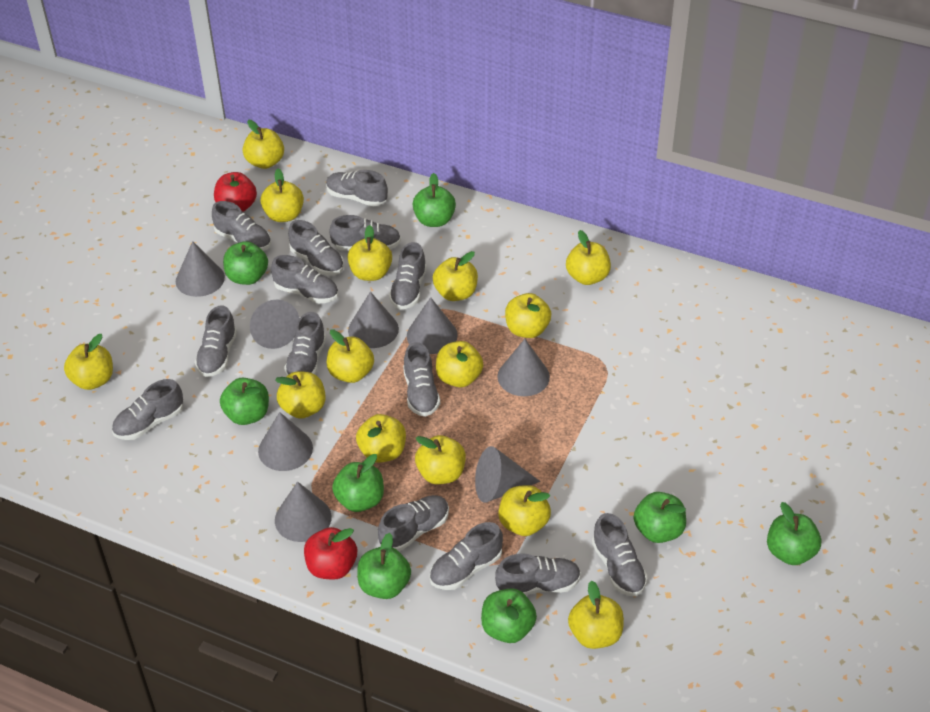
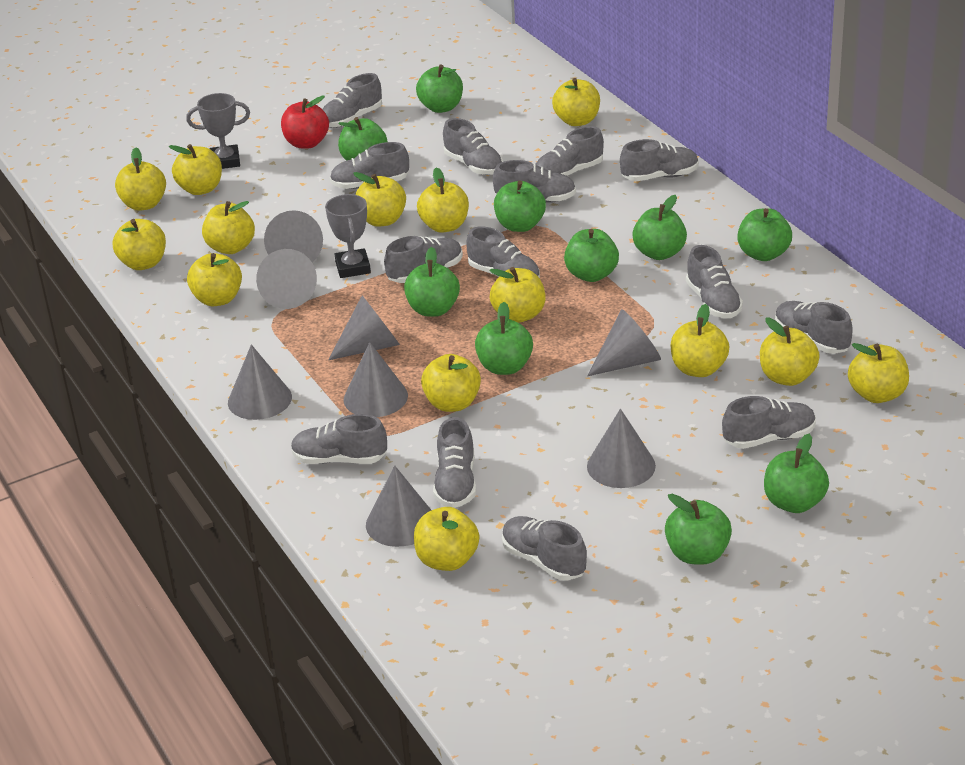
green apple: 8 -> 10
grey trophy: 0 -> 2
red apple: 2 -> 1

